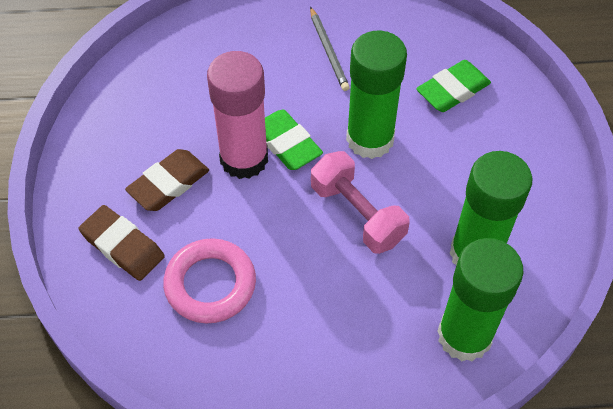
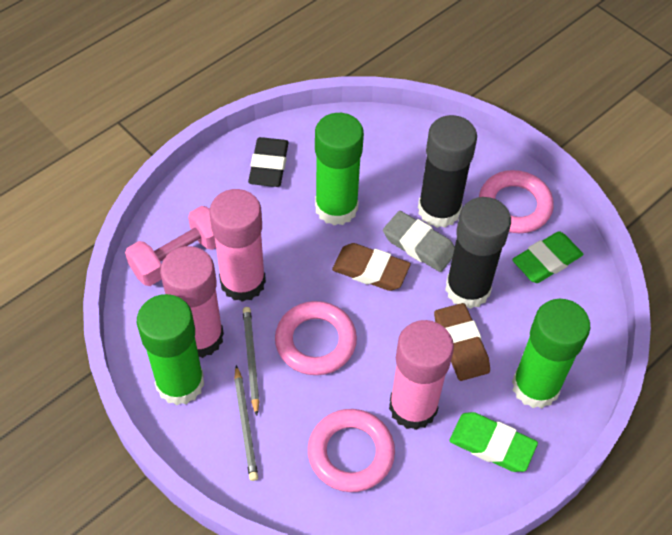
black eraser: 0 -> 1
black glue stick: 0 -> 2
grey eraser: 0 -> 1
grey pencil: 1 -> 2
pink glue stick: 1 -> 3
pink ring: 1 -> 3

